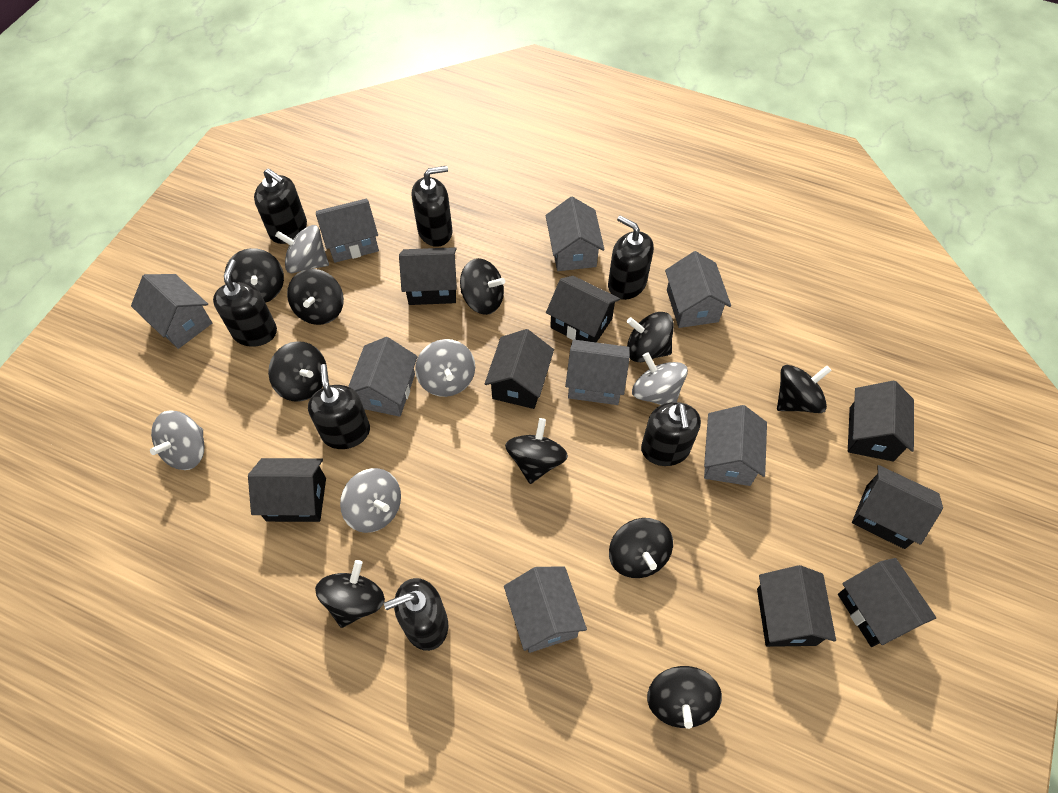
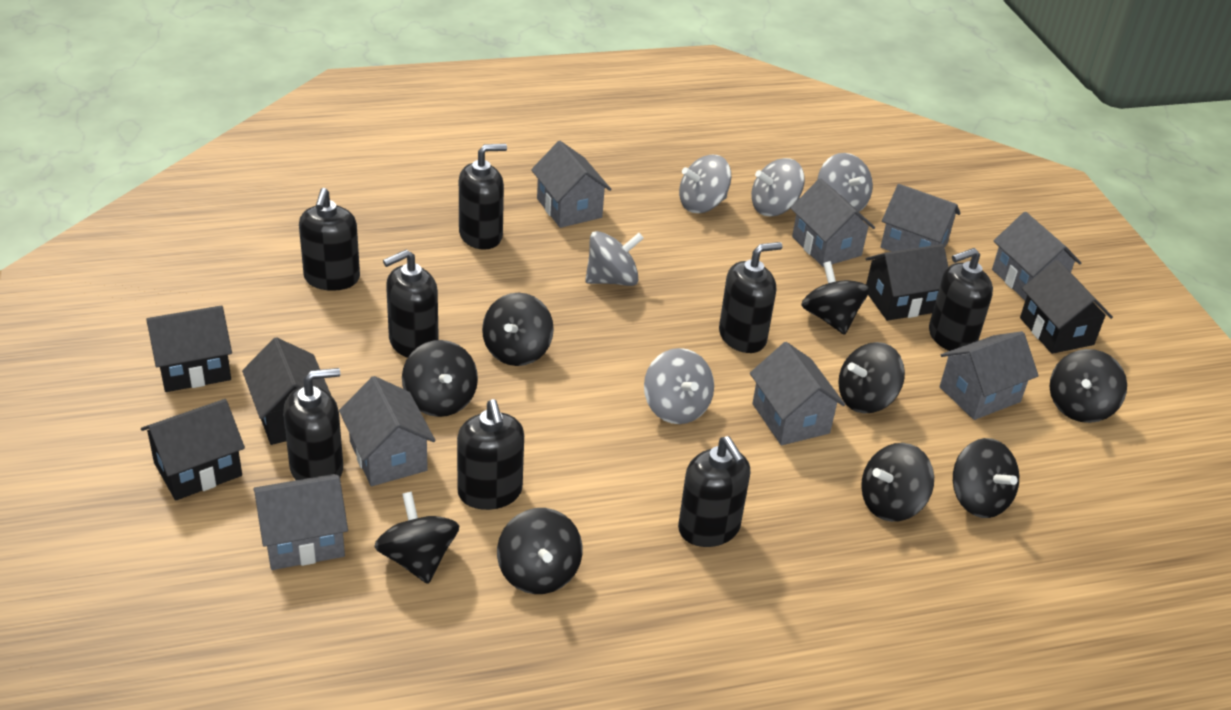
black house: 8 -> 5
black soap dispenser: 7 -> 8
black spinning top: 10 -> 9

